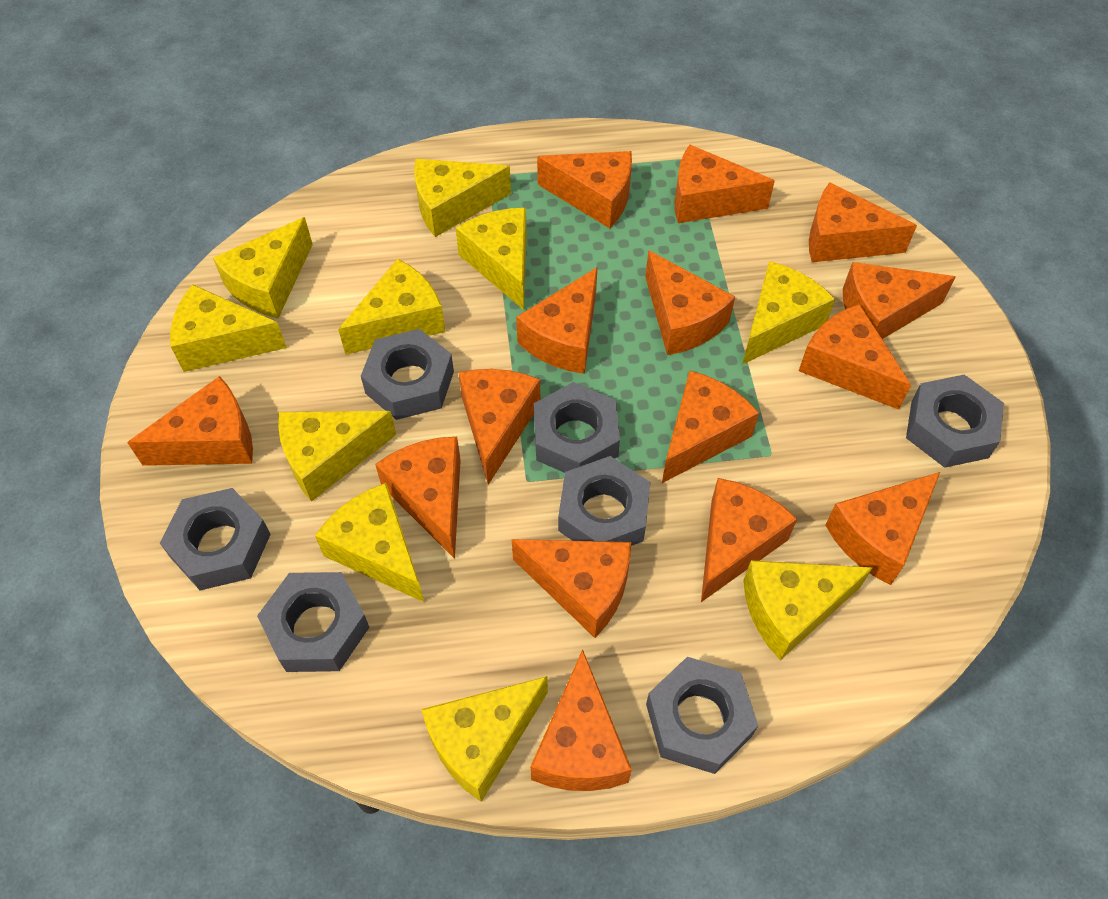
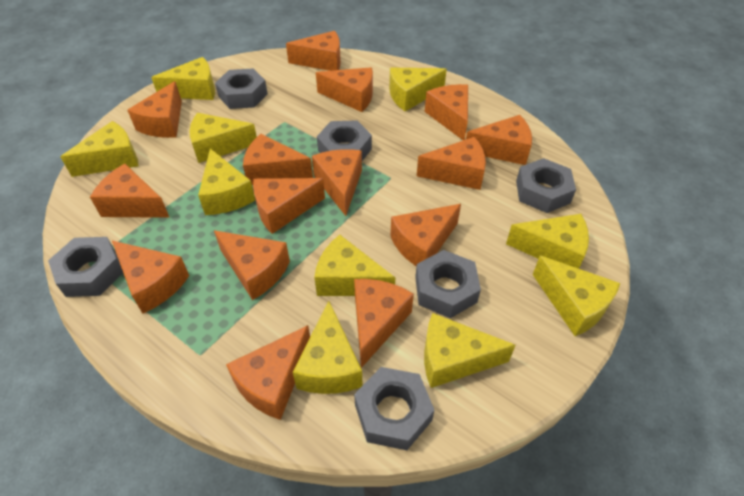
grey nut: 7 -> 6

